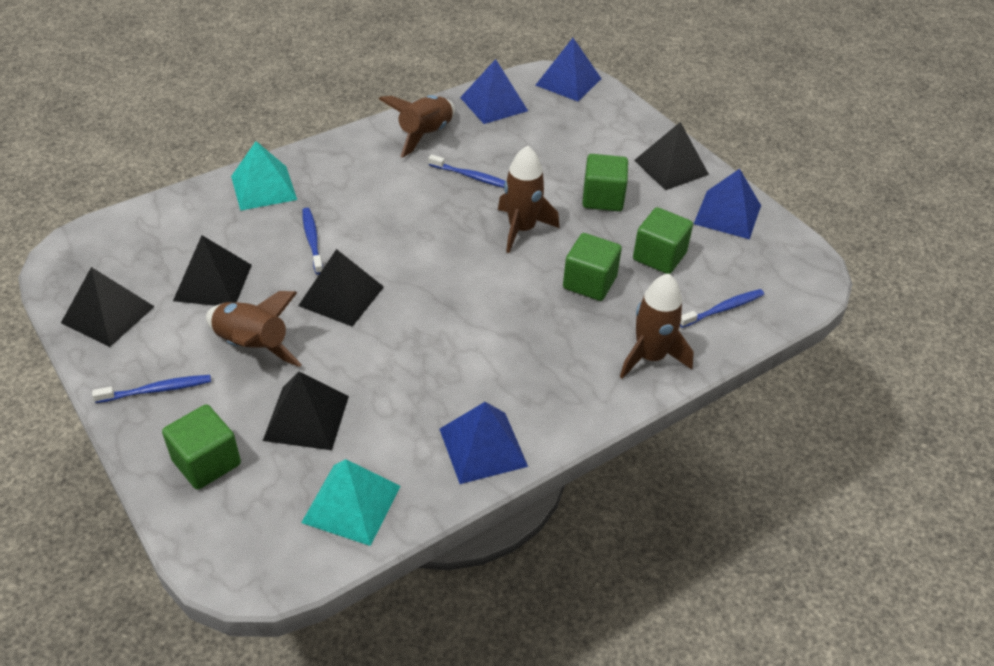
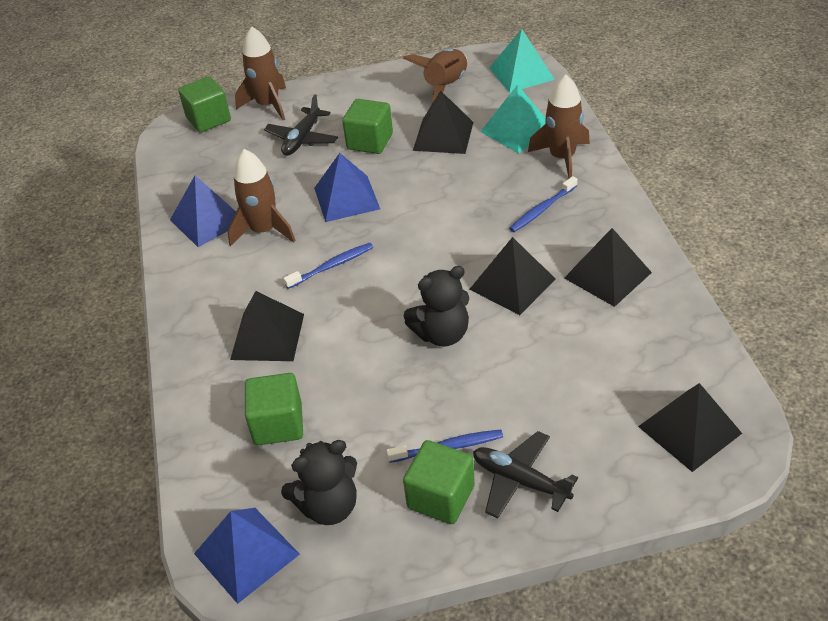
black plane: 0 -> 2
black teddy bear: 0 -> 2
blue pyramid: 4 -> 3
blue toothbrush: 4 -> 3

